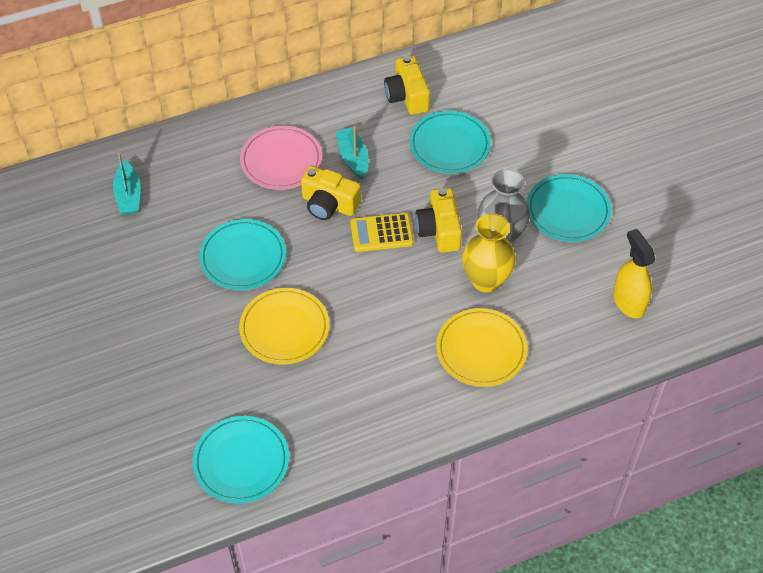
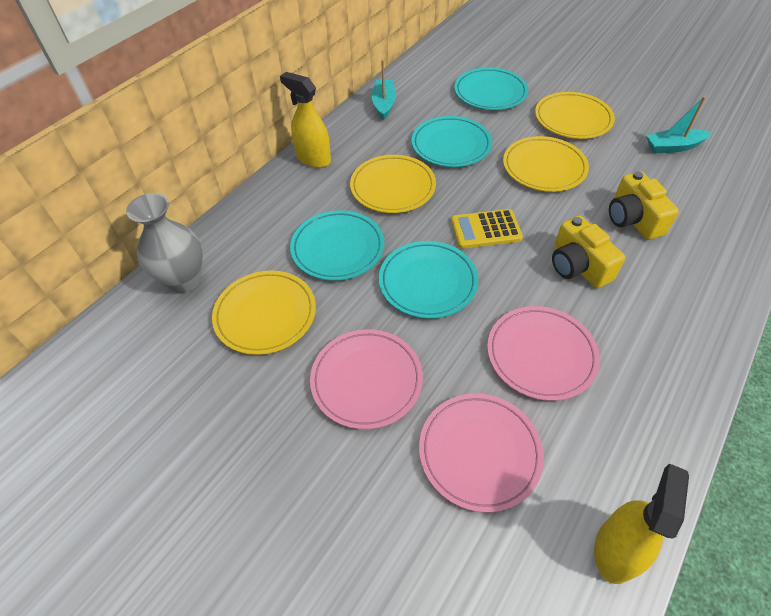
pink plate: 1 -> 3
yellow camera: 3 -> 2
yellow plate: 2 -> 4
yellow spray bottle: 1 -> 2
yellow vase: 1 -> 0

